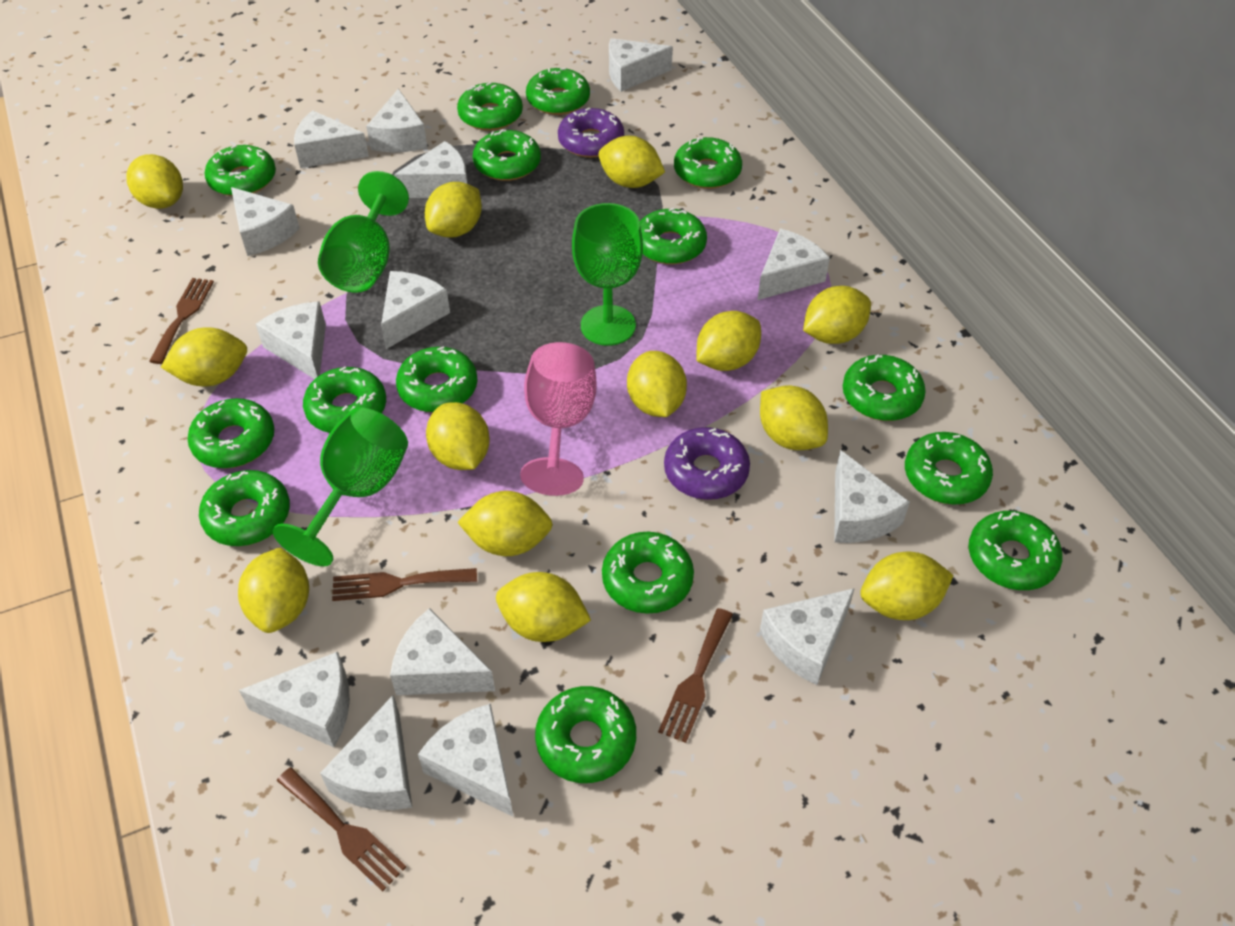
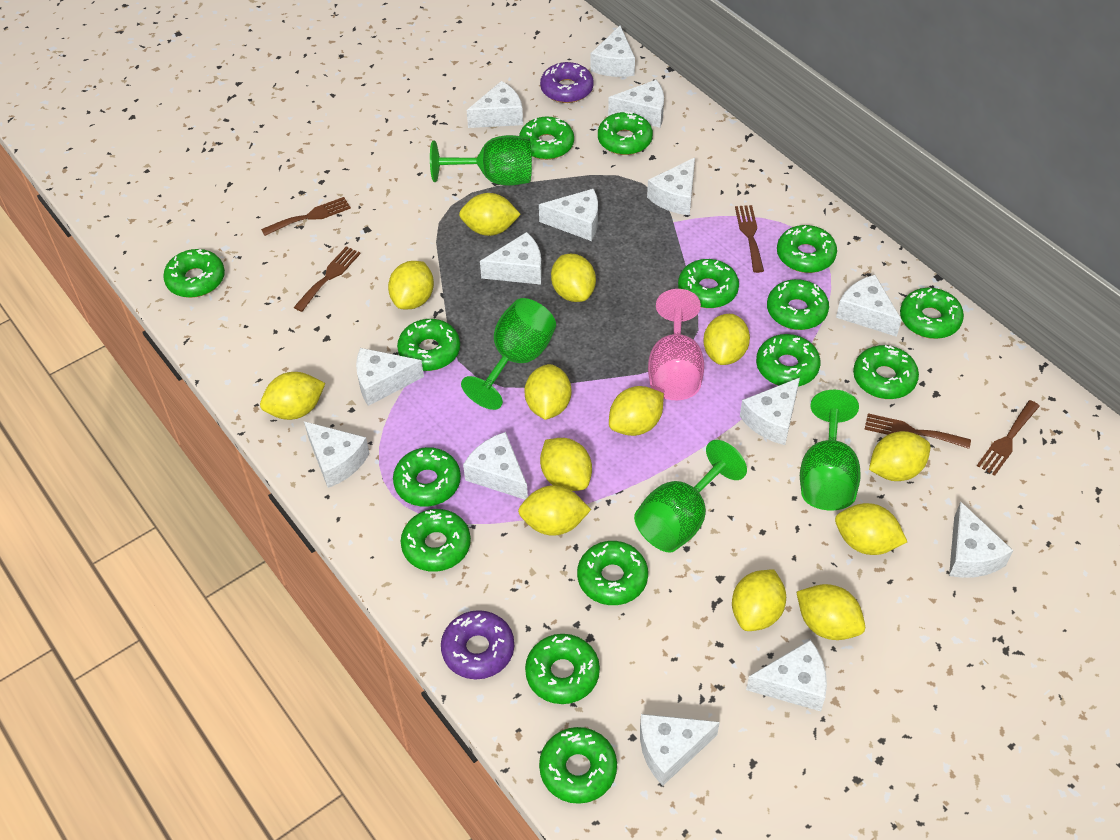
brown fork: 4 -> 5
green goblet: 3 -> 4

